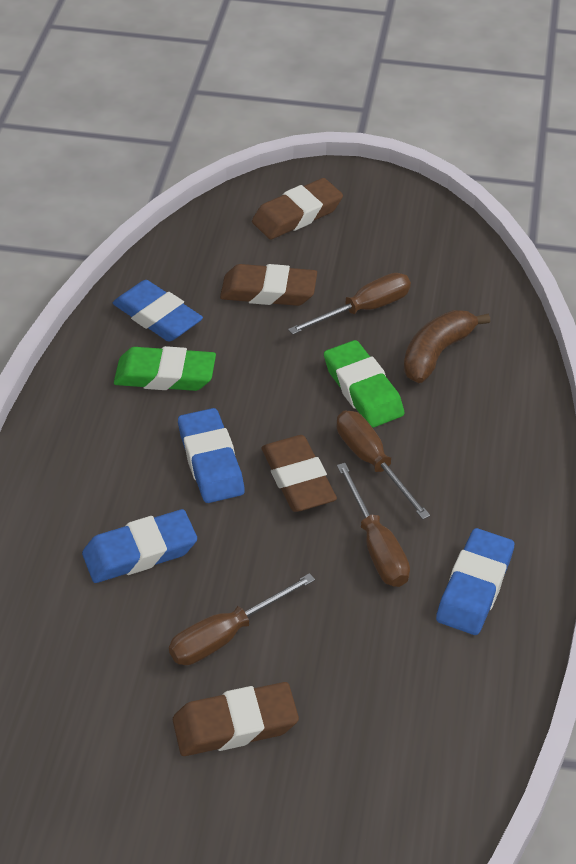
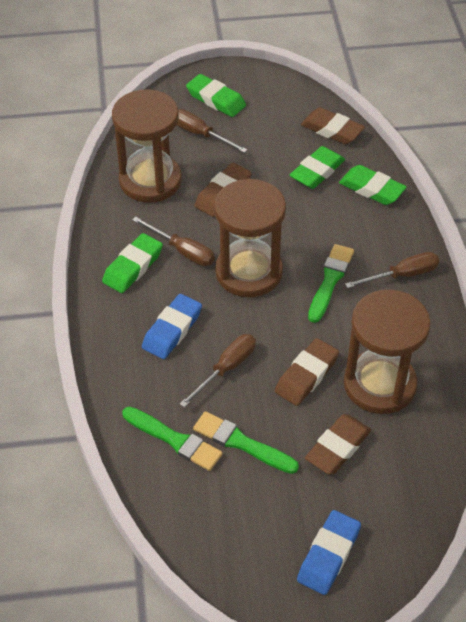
blue eraser: 4 -> 2
brown banana: 1 -> 0
brown hourglass: 0 -> 3
green brush: 0 -> 3
green eraser: 2 -> 4

